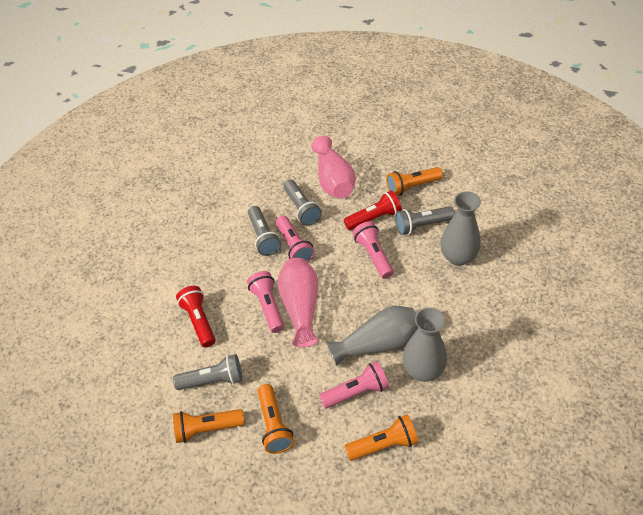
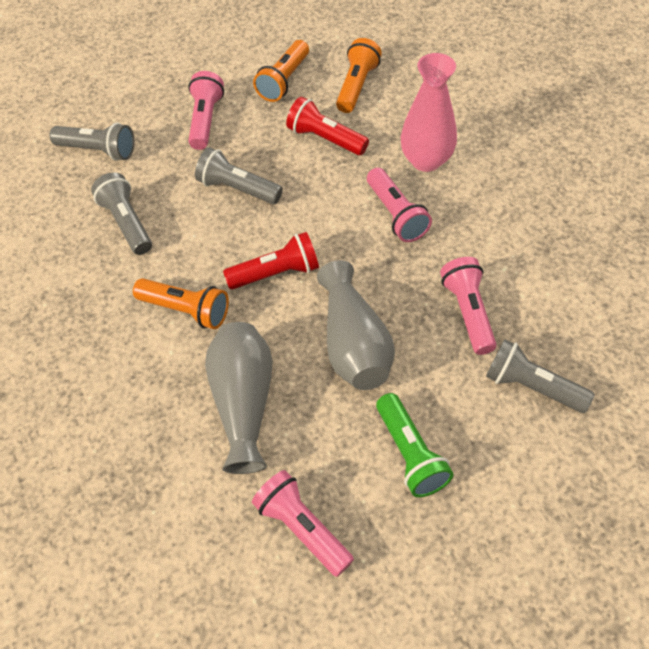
green flashlight: 0 -> 1
grey vase: 3 -> 2
orange flashlight: 4 -> 3
pink vase: 2 -> 1

